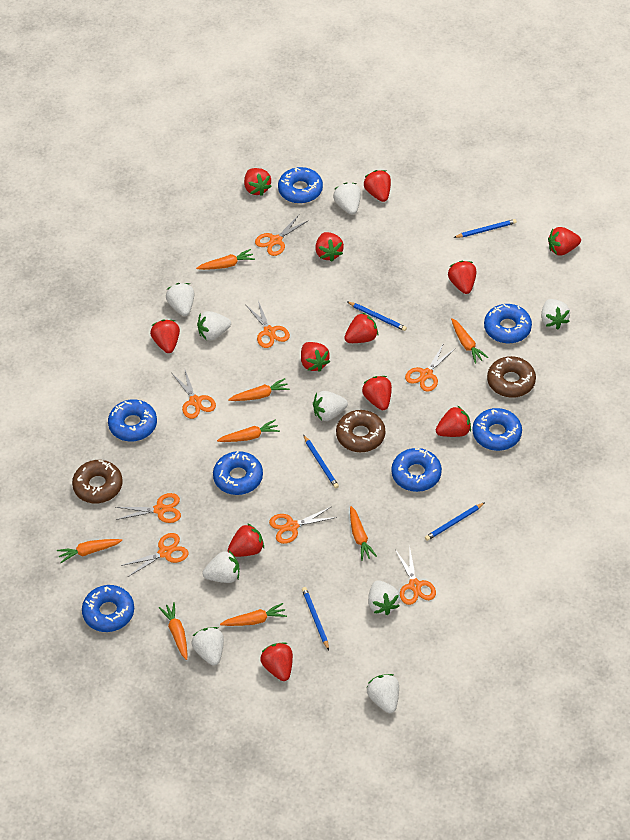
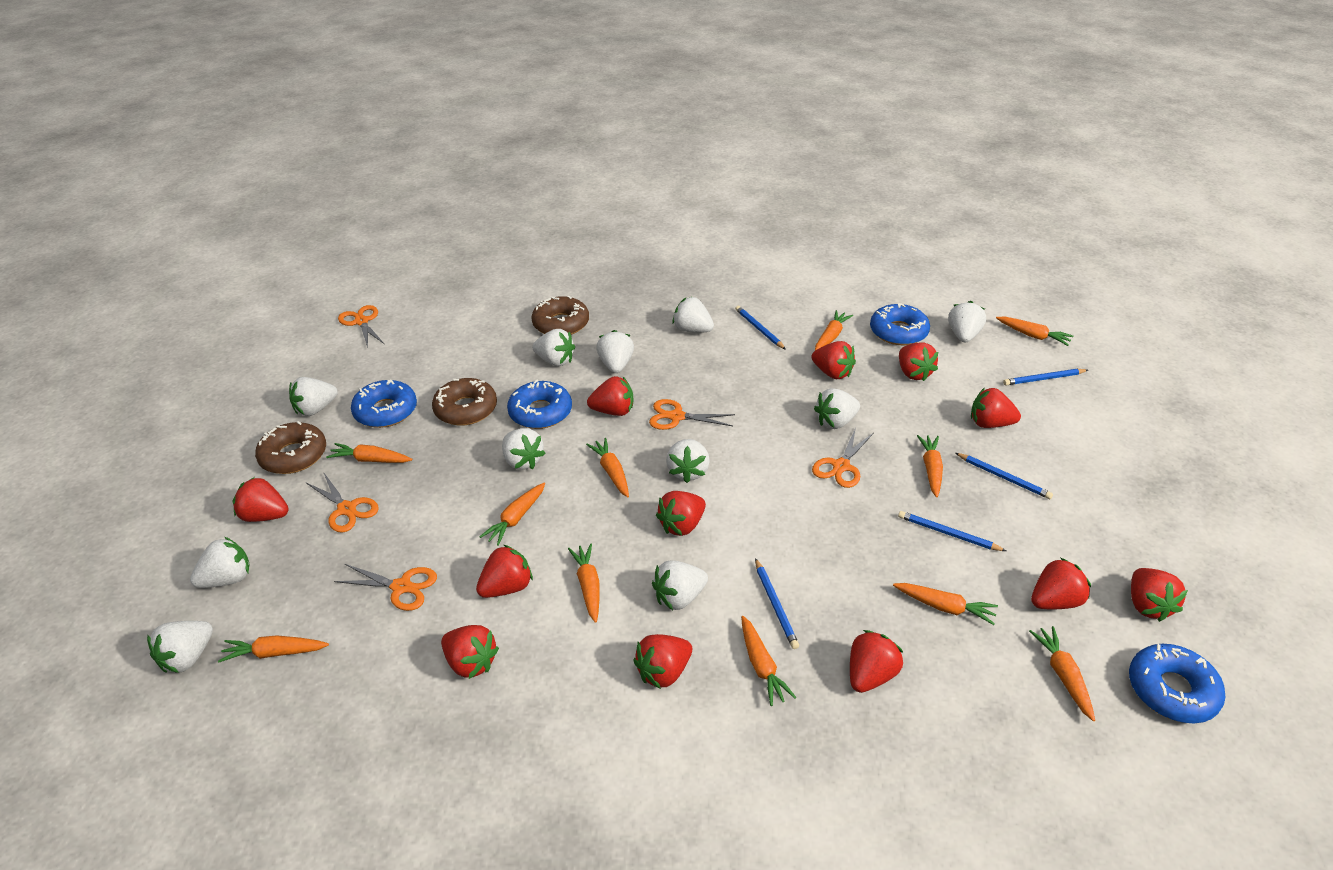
blue donut: 7 -> 4
orange carrot: 8 -> 11
orange scissors: 8 -> 5
white strawberry: 9 -> 11

